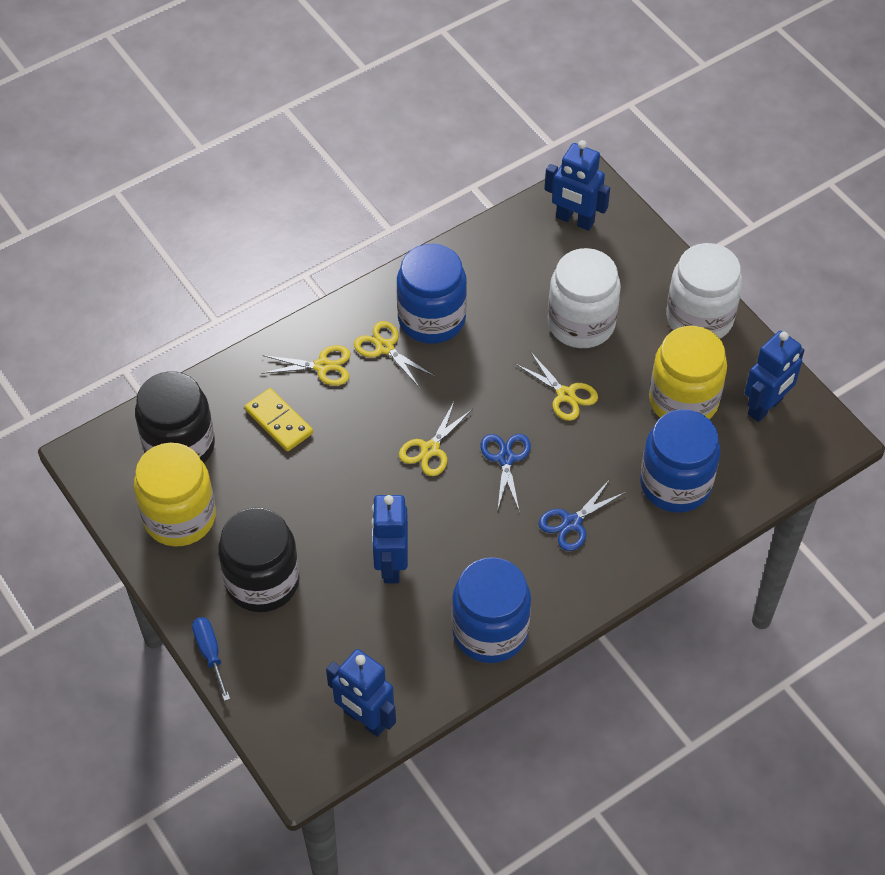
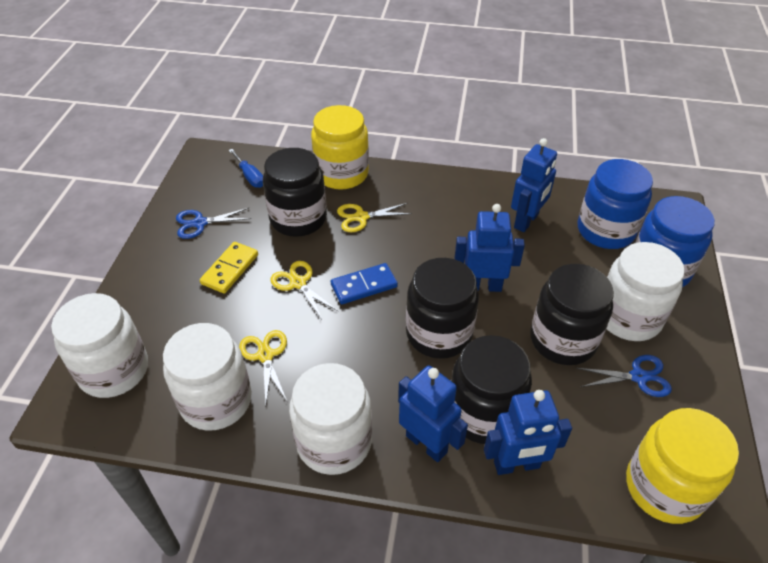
black jar: 2 -> 4
blue domino: 0 -> 1
blue jar: 3 -> 2
white jar: 2 -> 4
yellow scissors: 4 -> 3

